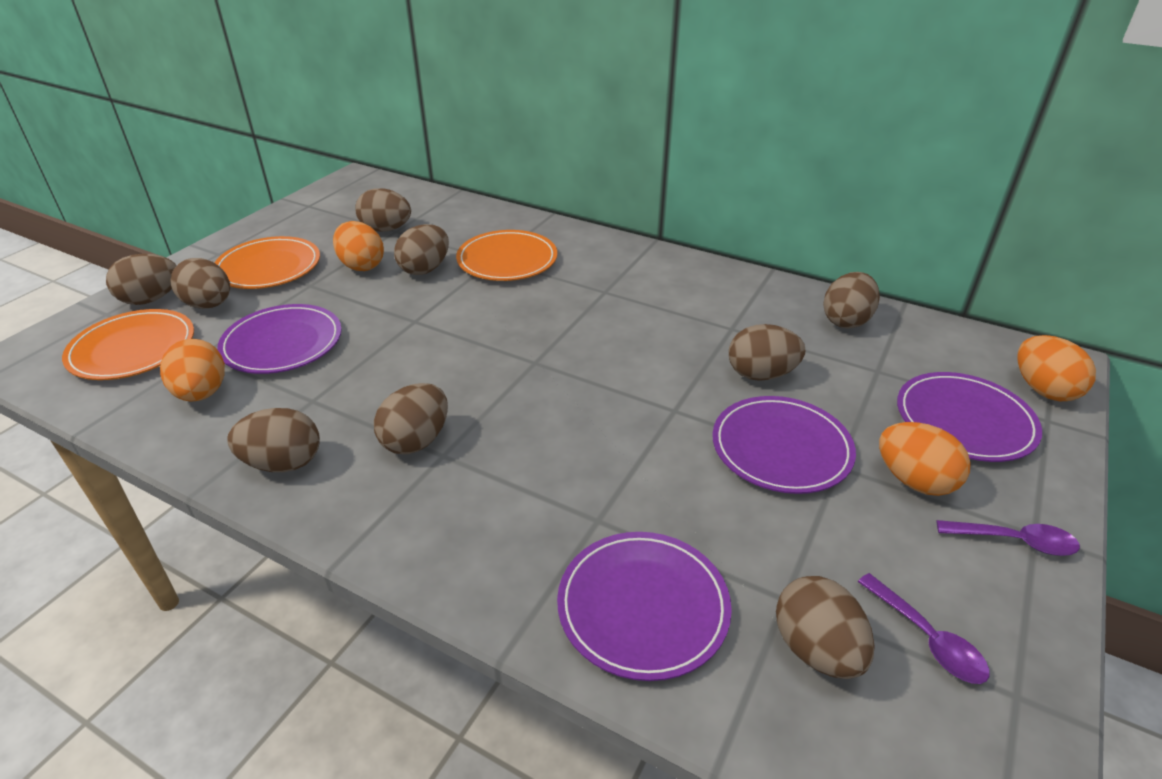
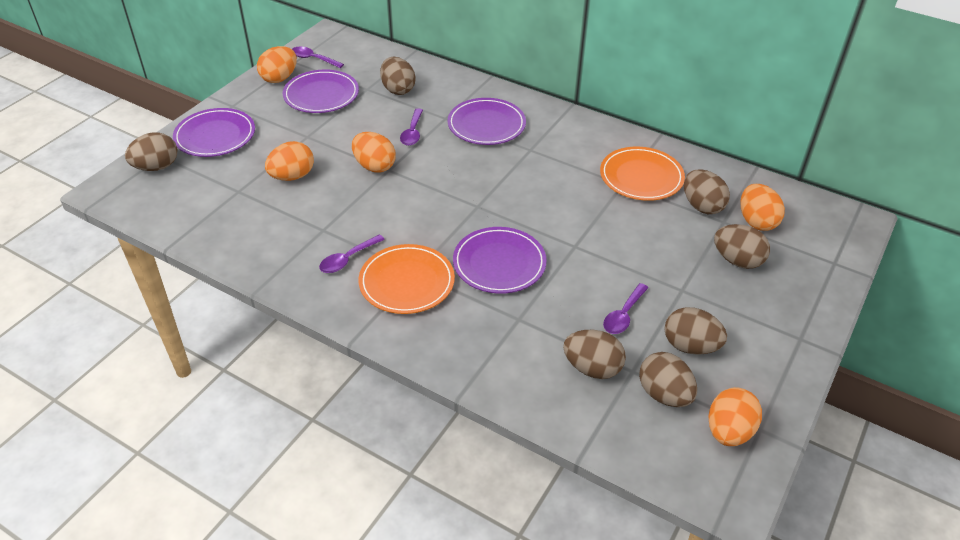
brown egg: 9 -> 7
orange egg: 4 -> 5
orange plate: 3 -> 2
purple spoon: 2 -> 4

